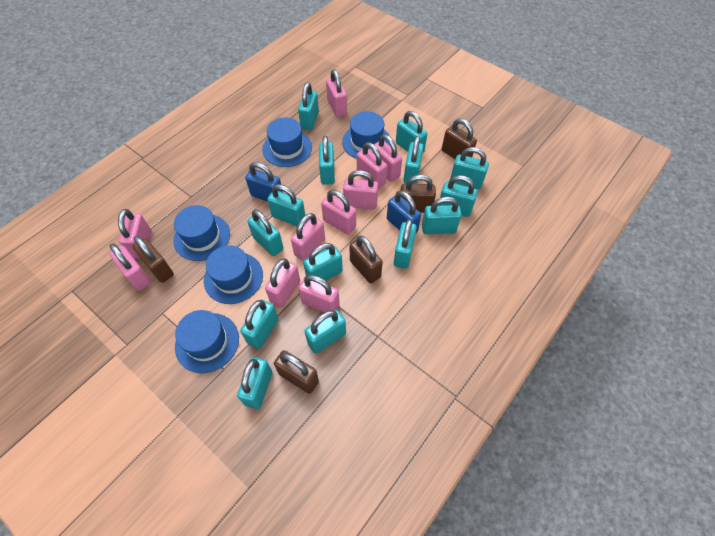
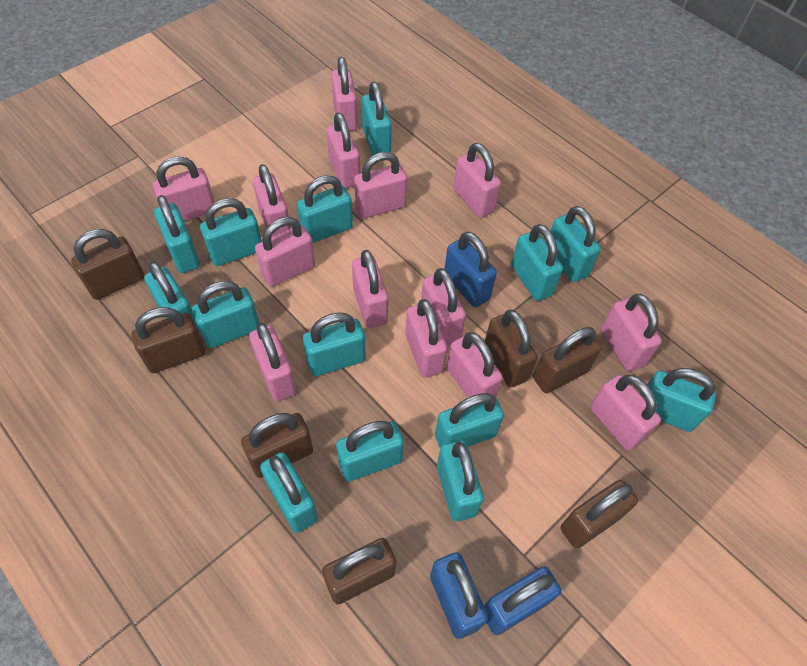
blue hat: 5 -> 0
blue padlock: 2 -> 3
brown padlock: 5 -> 7
pink padlock: 10 -> 14

